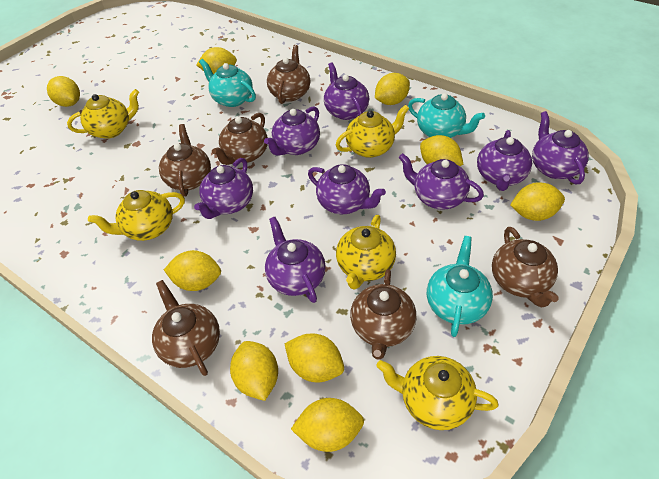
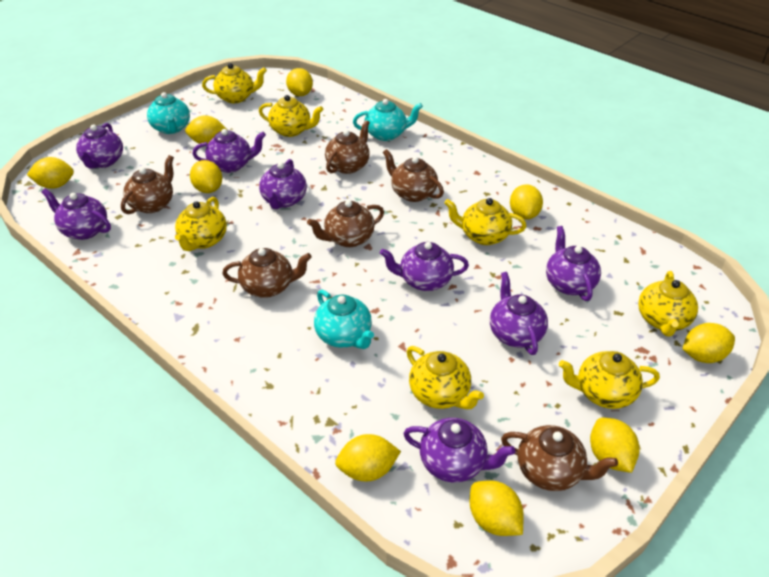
yellow teapot: 5 -> 7

